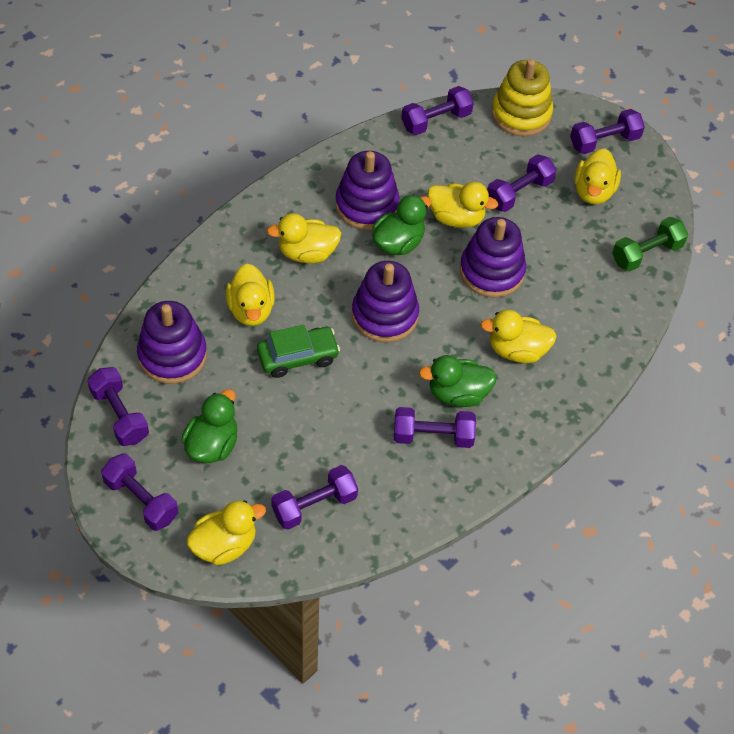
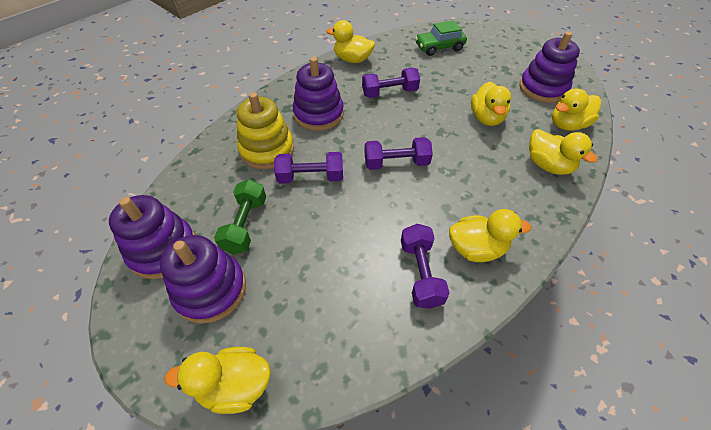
green duck: 3 -> 0
purple dumbbell: 7 -> 4

